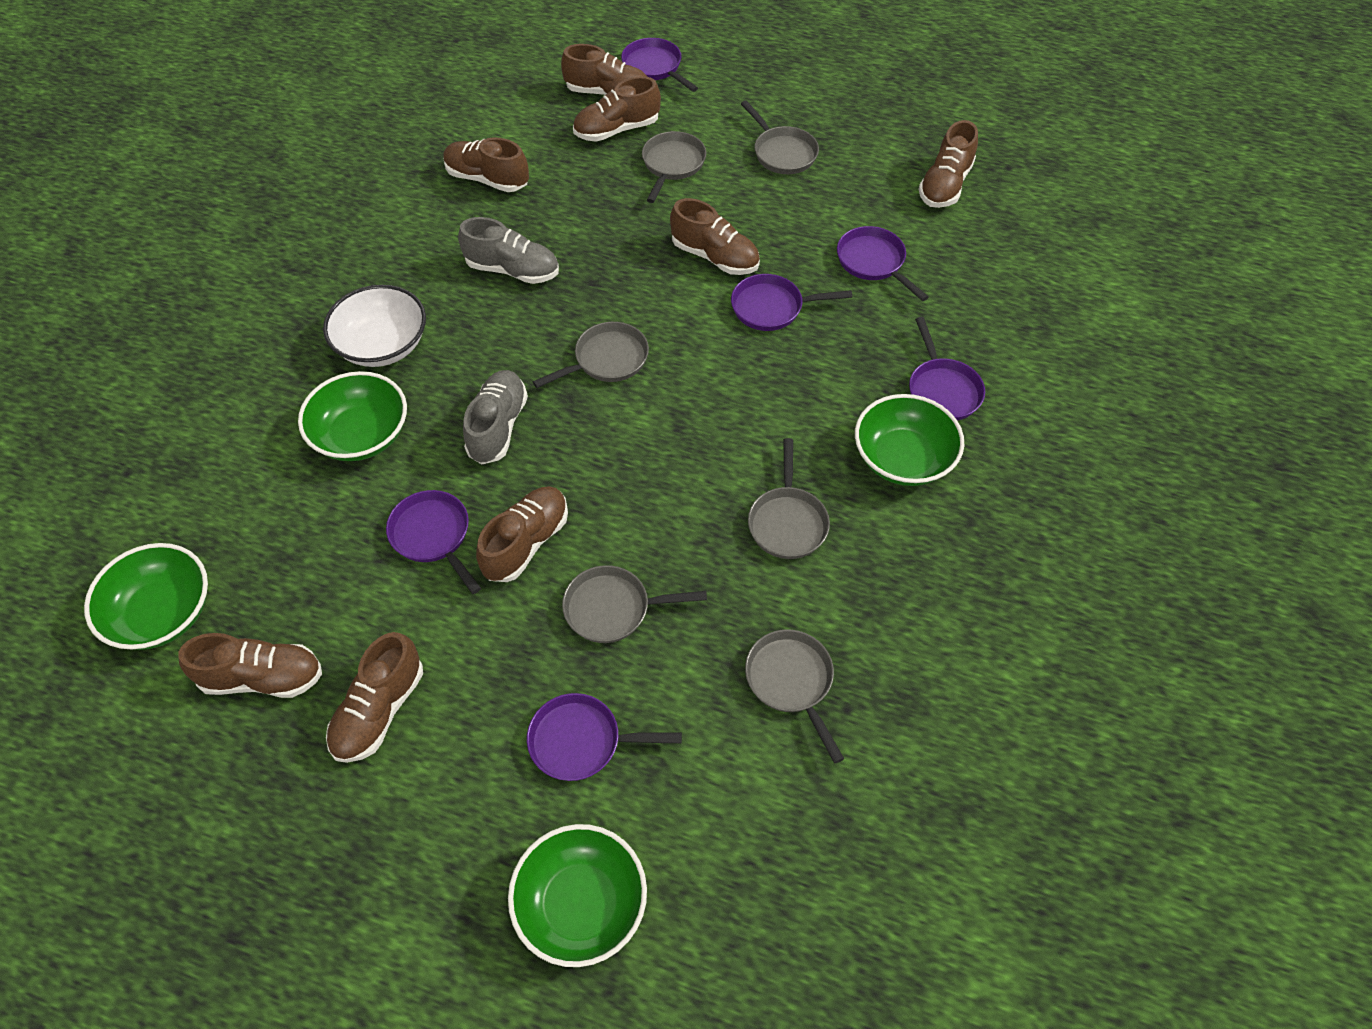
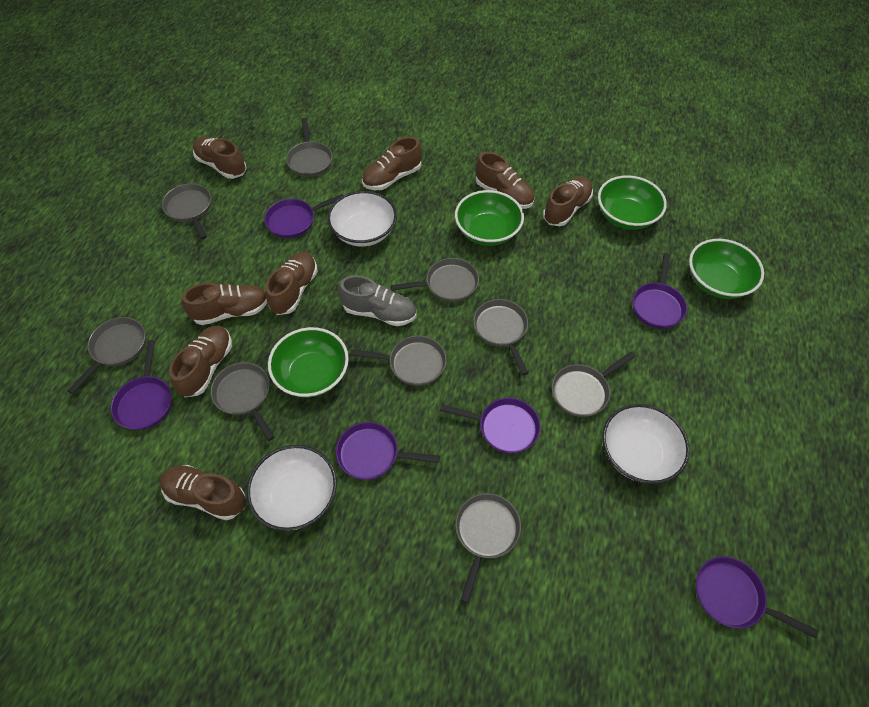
grey pan: 6 -> 9
grey shoe: 2 -> 1
white bowl: 1 -> 3

